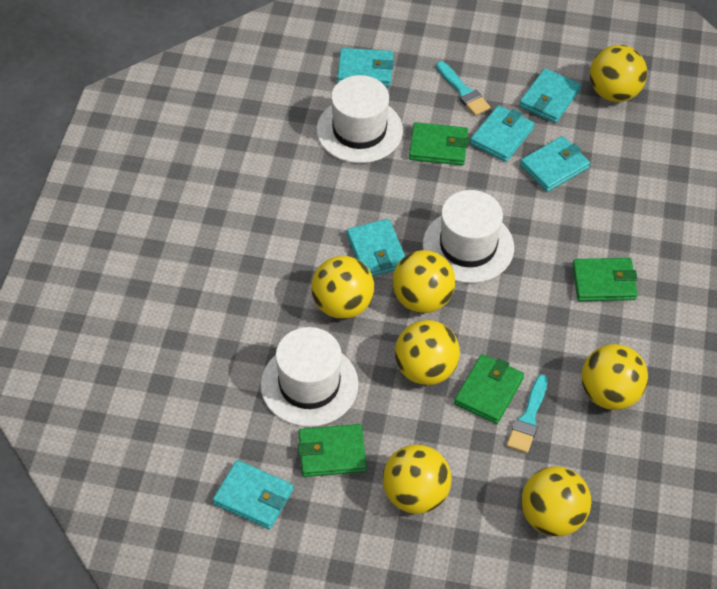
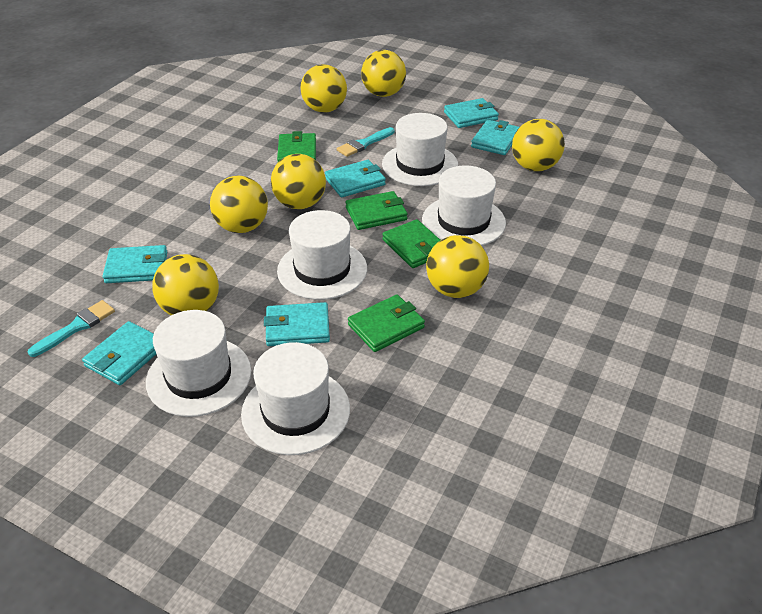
white hat: 3 -> 5

